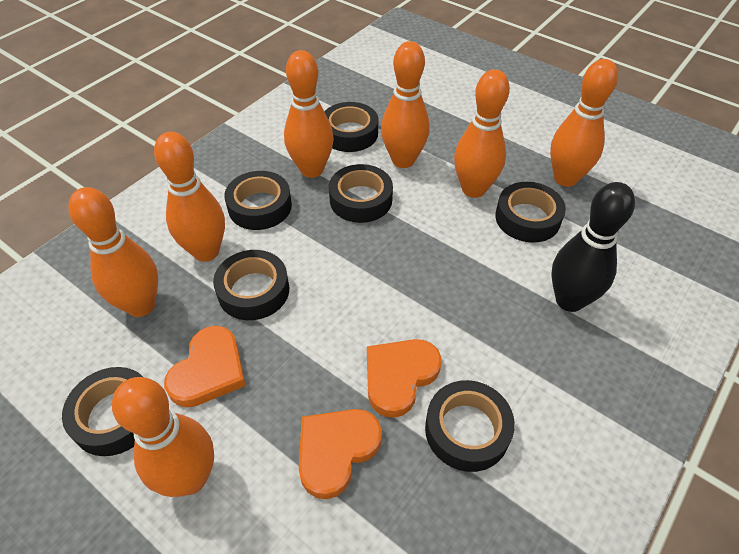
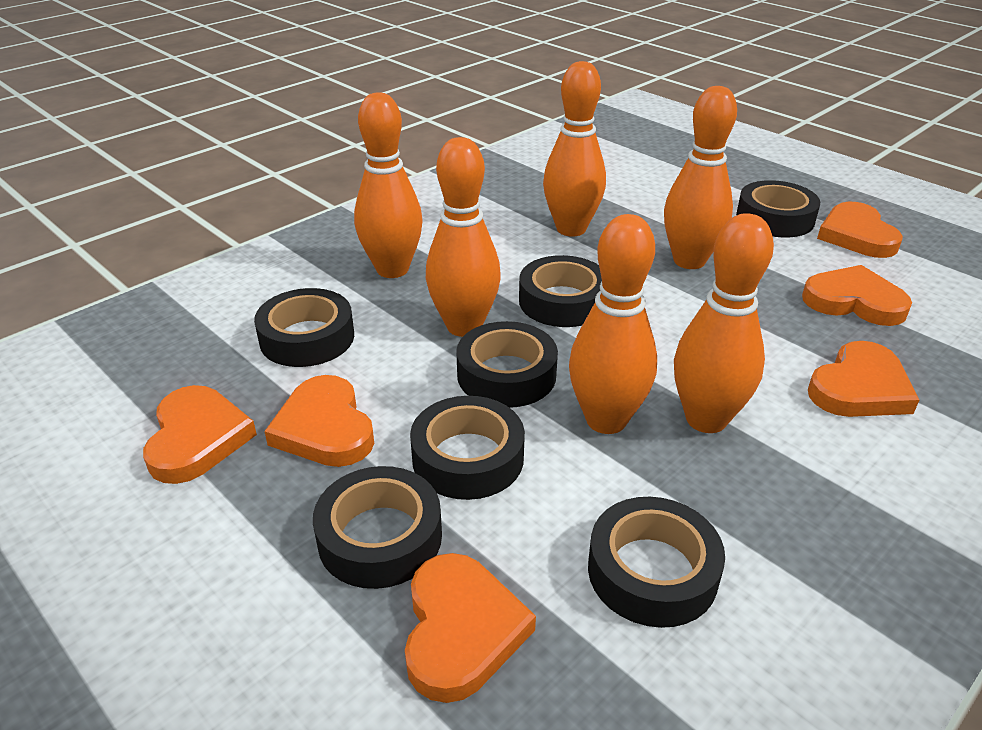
black bowling pin: 1 -> 0
orange bowling pin: 7 -> 6
orange heart: 3 -> 6

